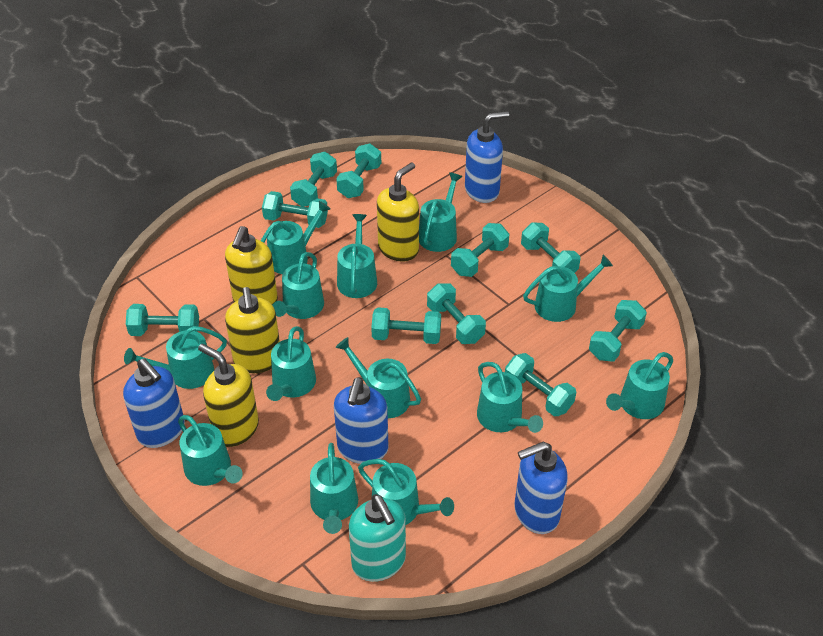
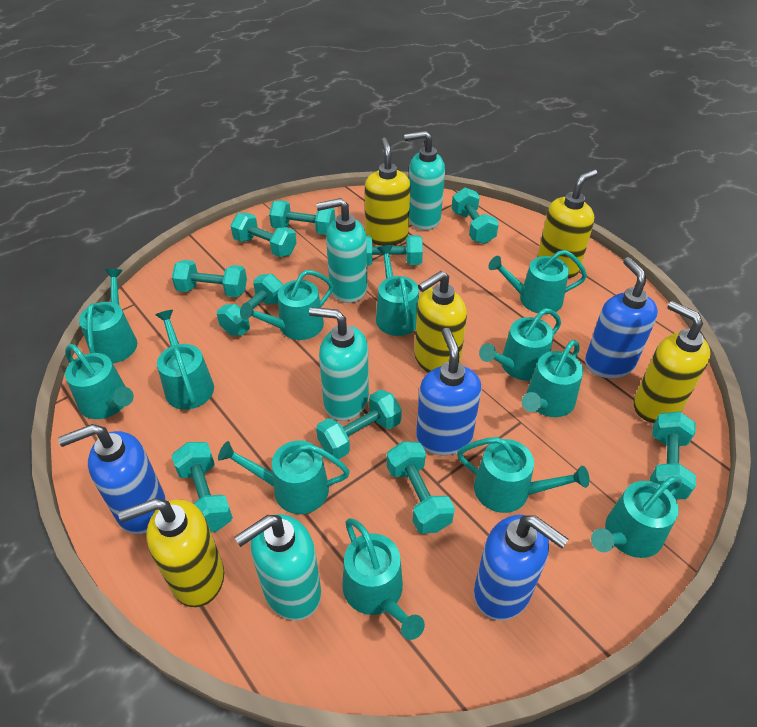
turquoise soap dispenser: 1 -> 4
turquoise watering can: 13 -> 12
yellow soap dispenser: 4 -> 5

